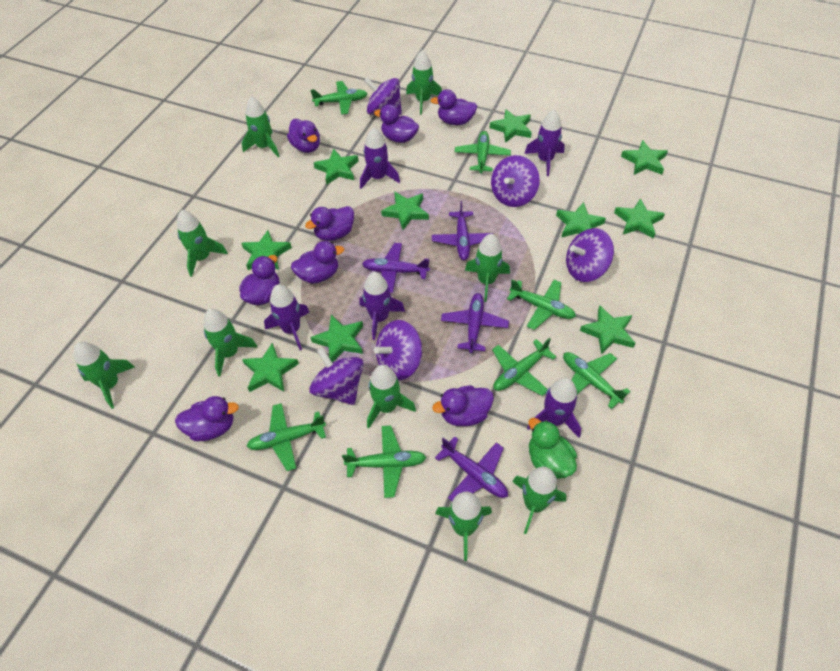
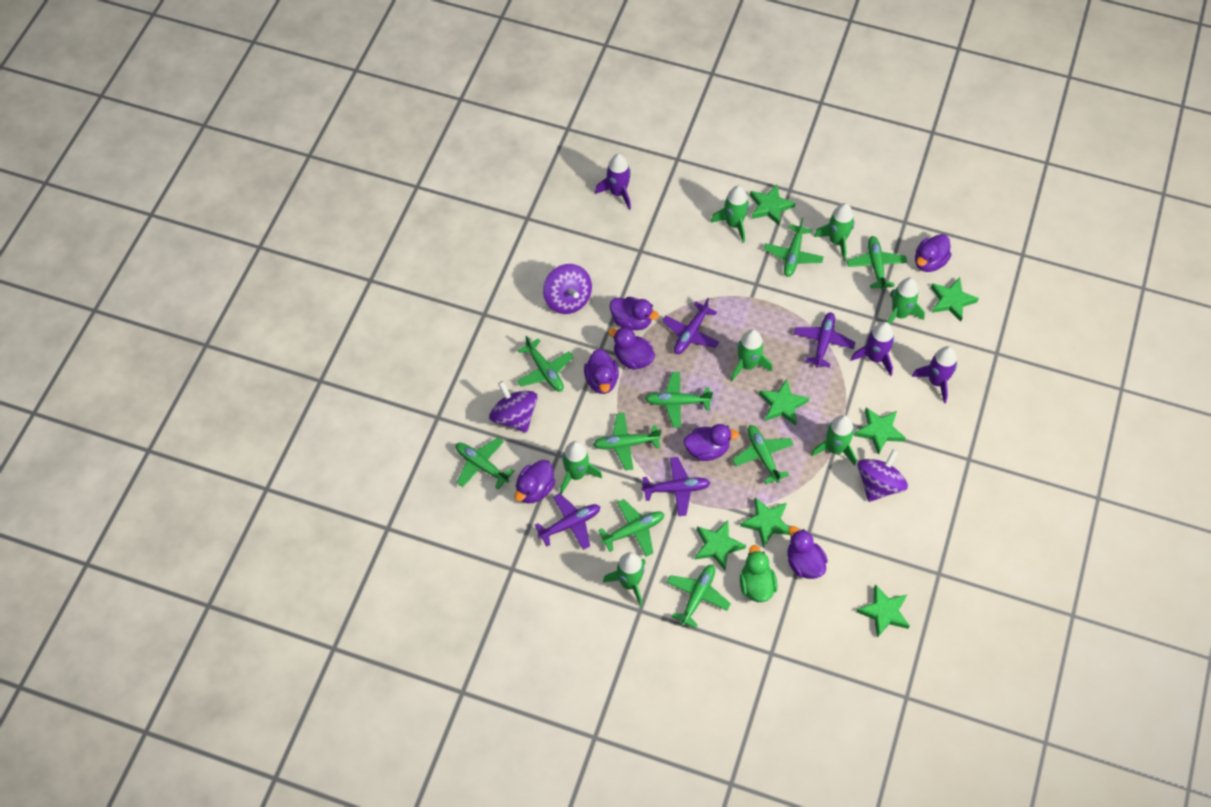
green plane: 7 -> 9
green rocket: 9 -> 7
green star: 10 -> 7
purple duck: 8 -> 7
purple rocket: 5 -> 3
purple spinning top: 5 -> 3

